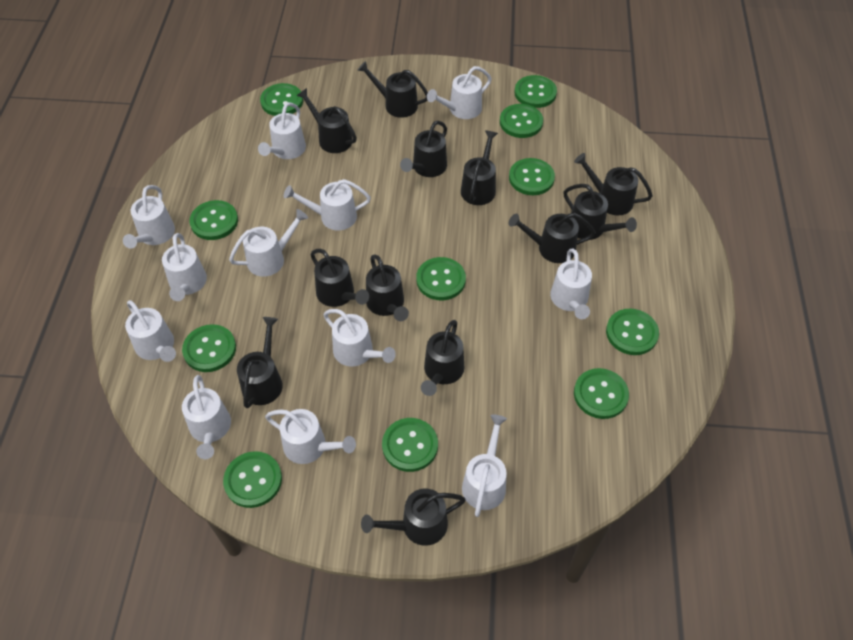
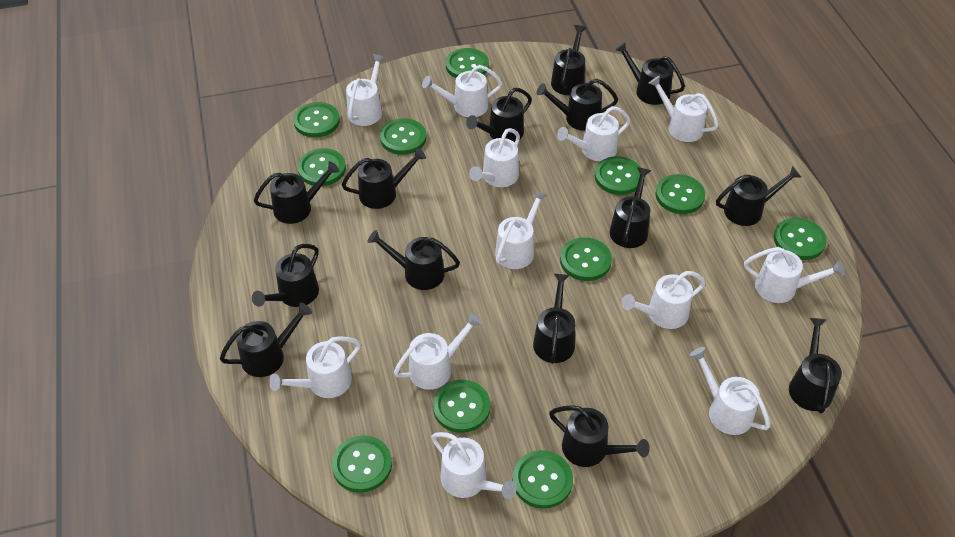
black watering can: 12 -> 14

